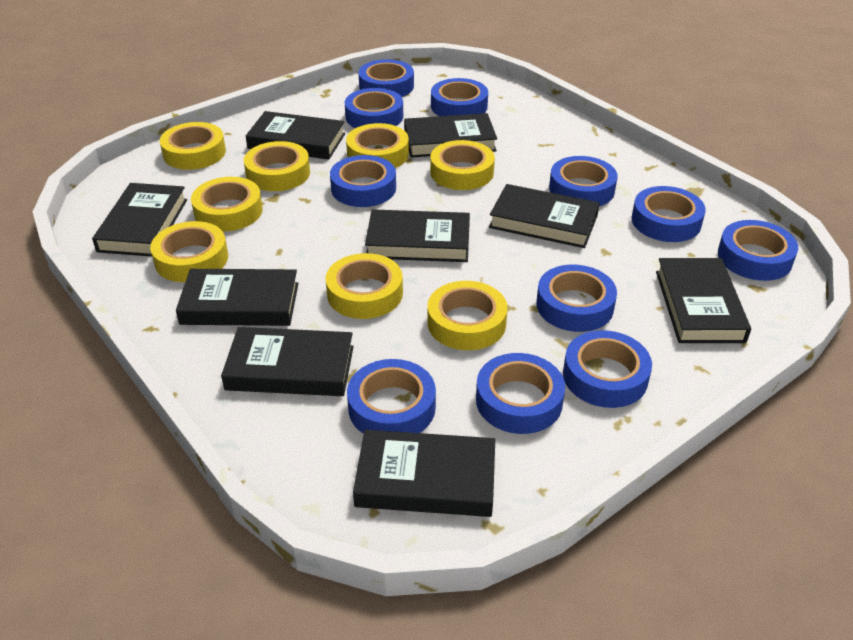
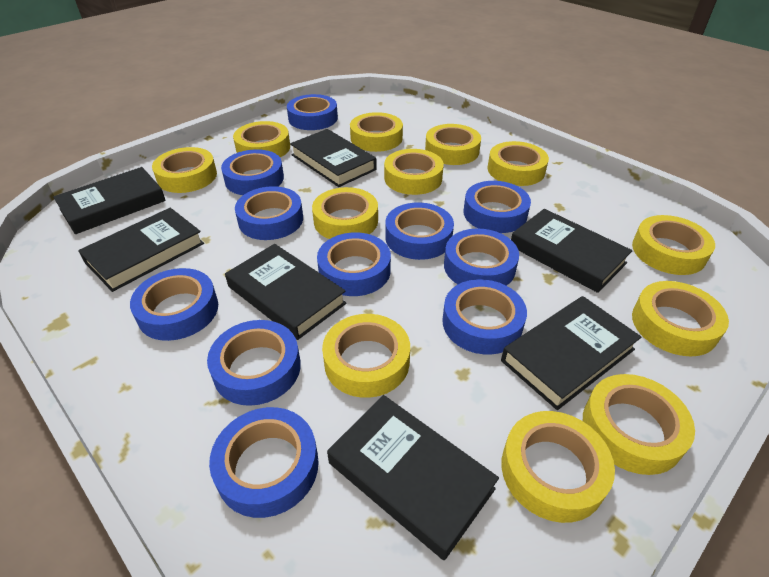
black book: 9 -> 7
yellow tape: 8 -> 12

